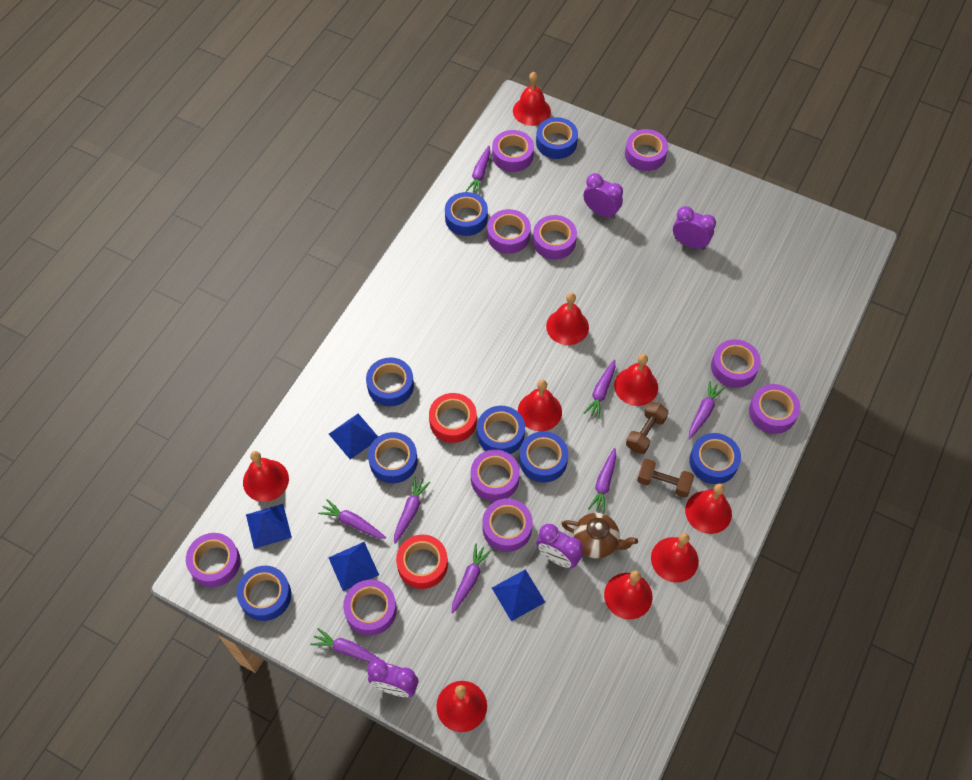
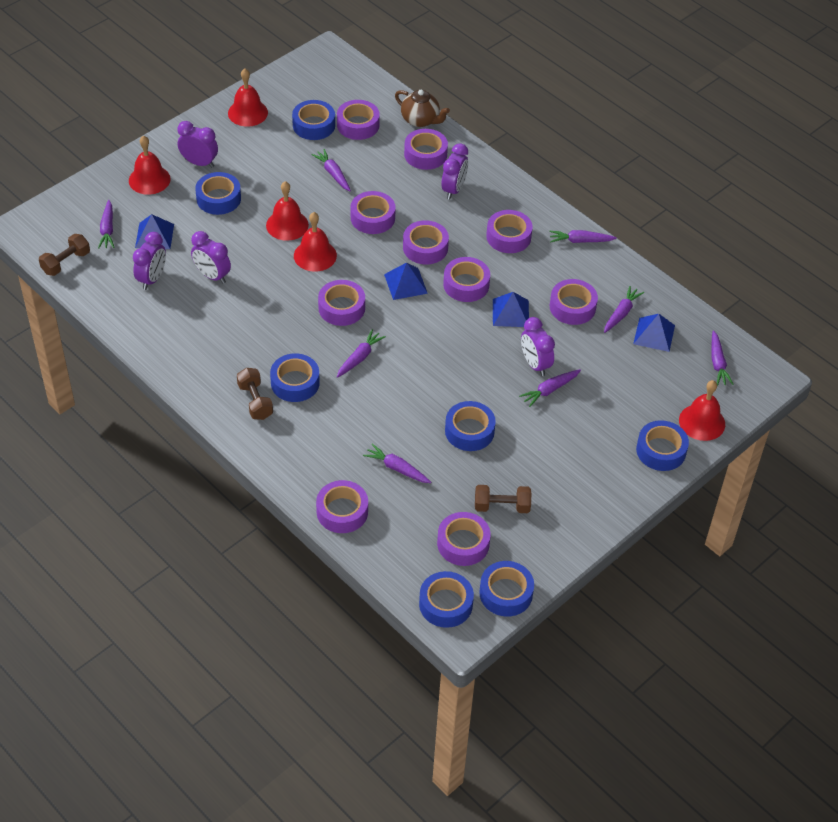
blue tape: 8 -> 7
brown dumbbell: 2 -> 3
purple clock: 4 -> 5
red bell: 9 -> 5
red tape: 2 -> 0

